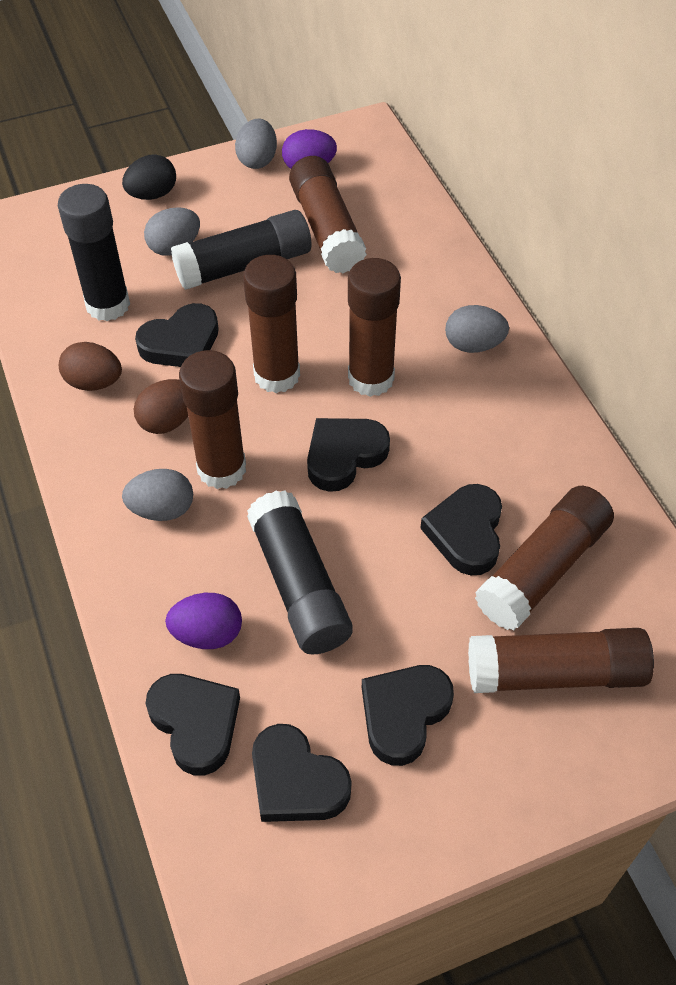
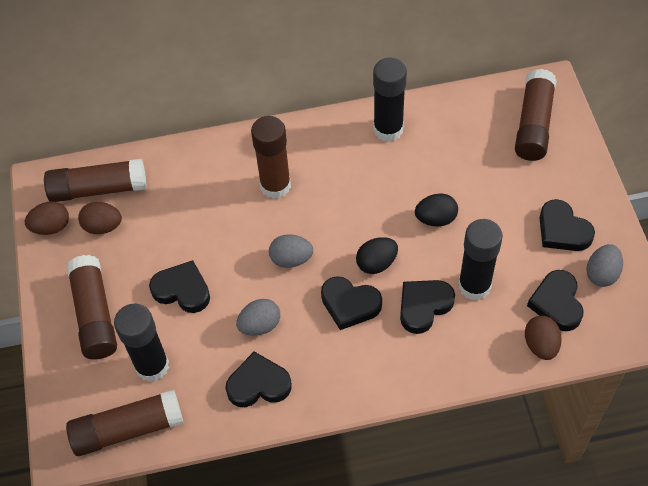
black egg: 1 -> 2
brown egg: 2 -> 3
brown glue stick: 6 -> 5
grey egg: 4 -> 3
purple egg: 2 -> 0

